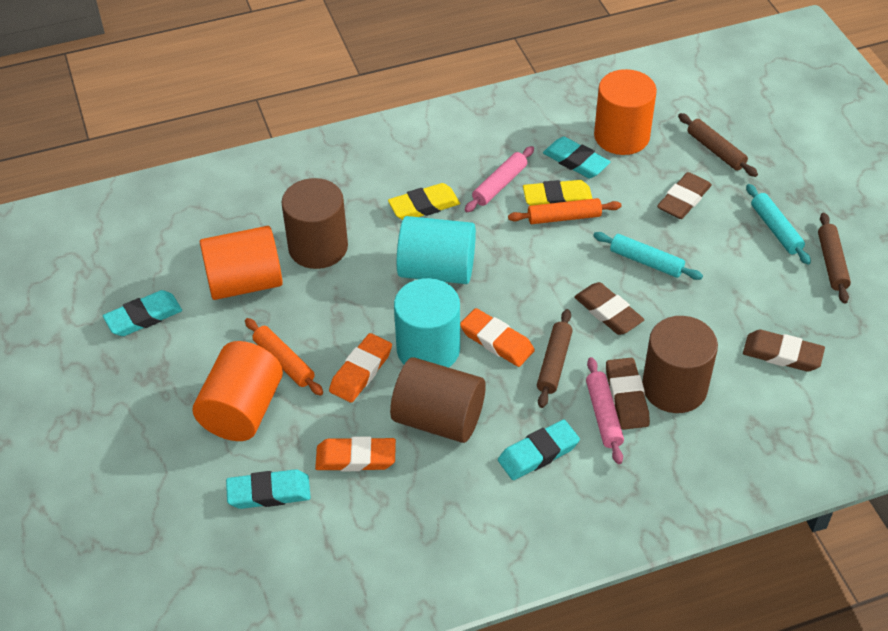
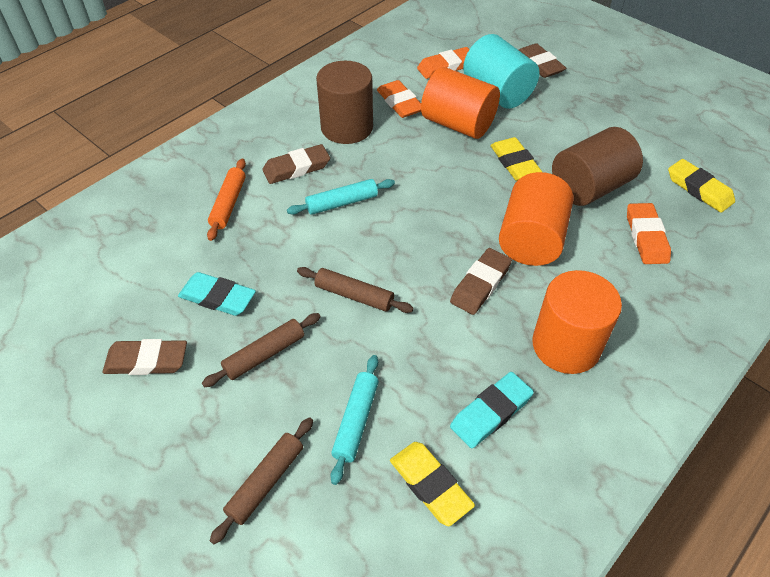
brown cylinder: 3 -> 2
orange rolling pin: 2 -> 1
pink rolling pin: 2 -> 0
turquoise cylinder: 2 -> 1
turquoise eraser: 4 -> 2
yellow eraser: 2 -> 3

